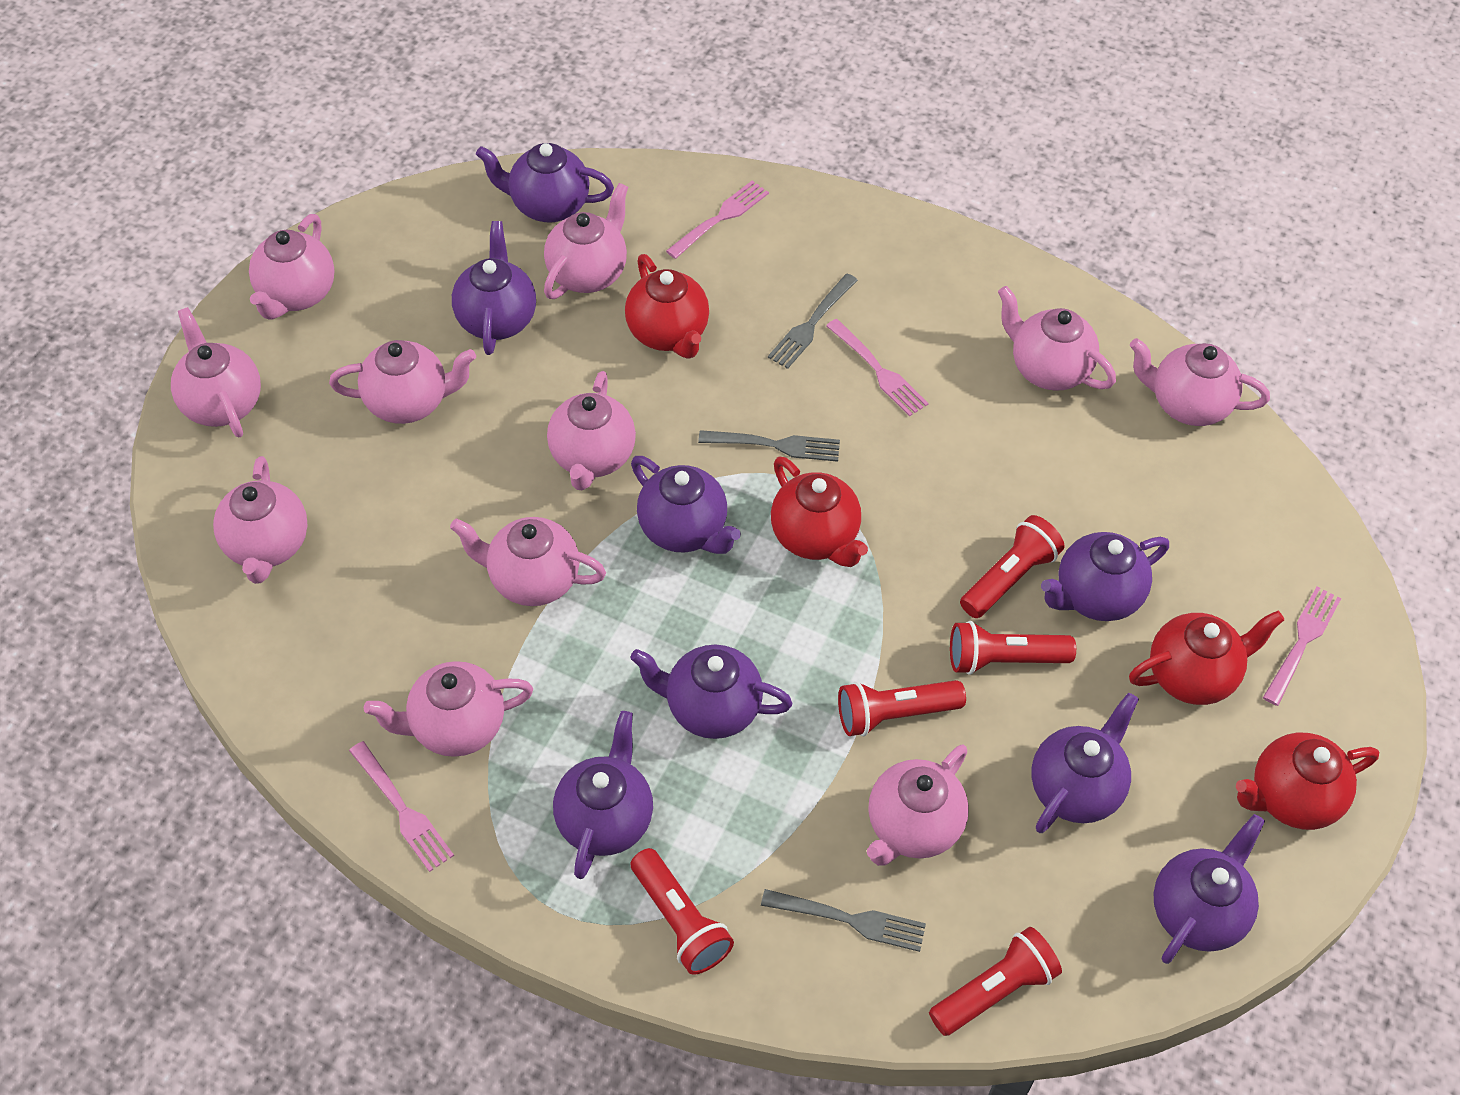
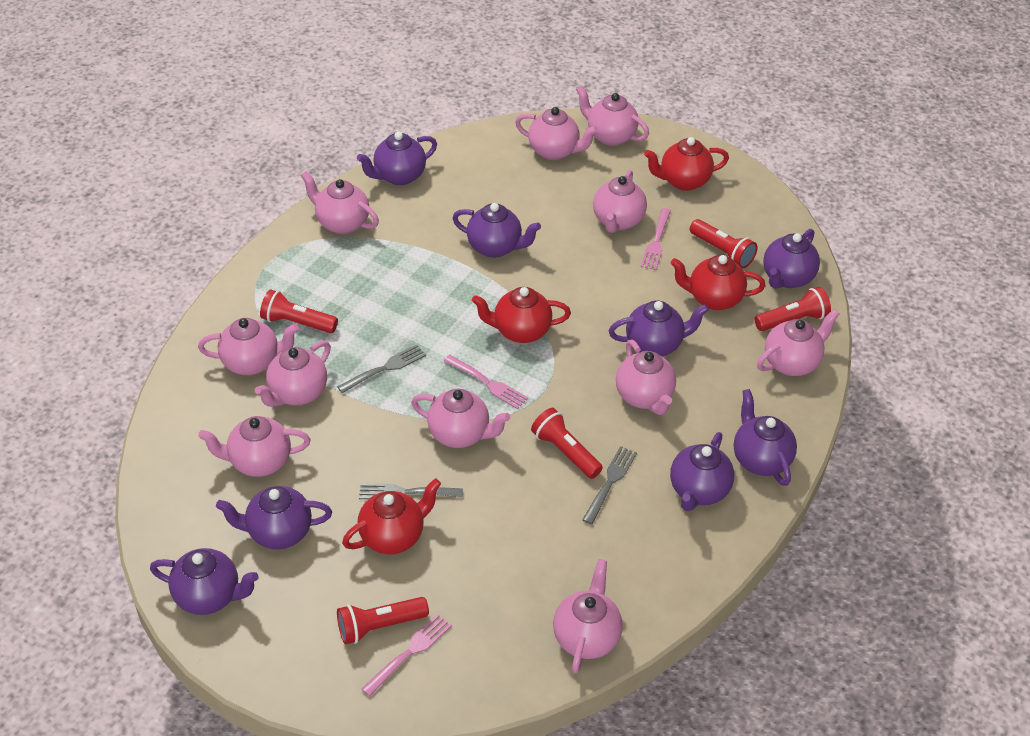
pink fork: 4 -> 3

